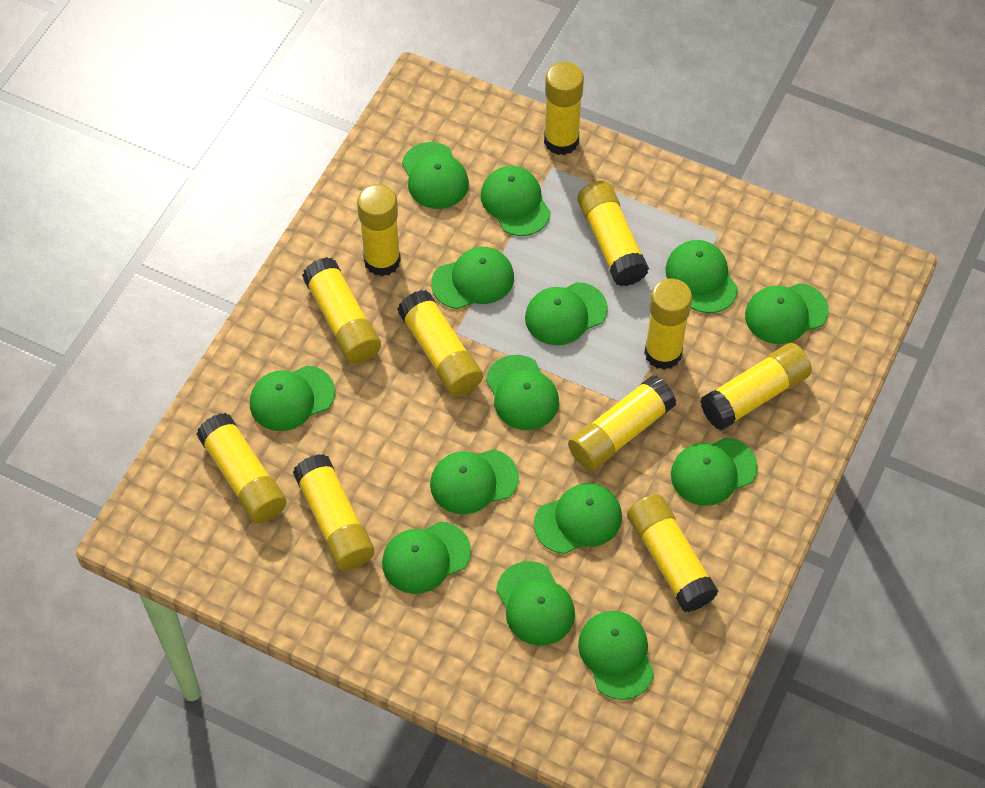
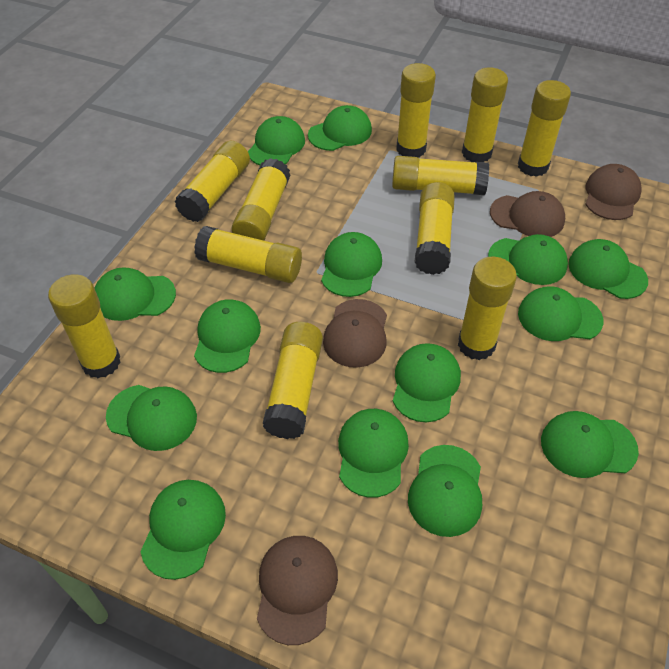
brown cap: 0 -> 4

